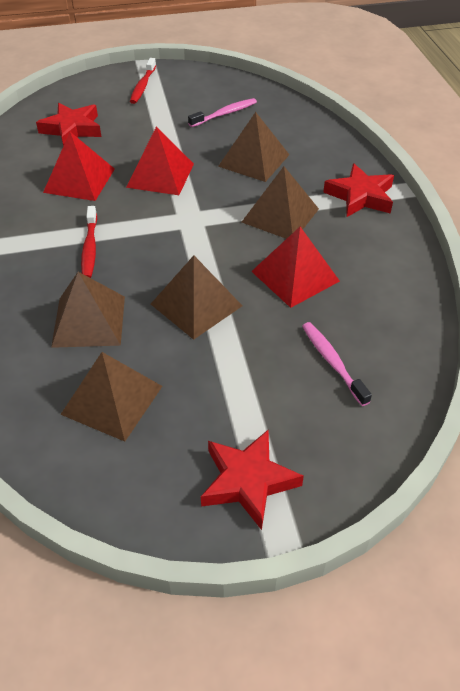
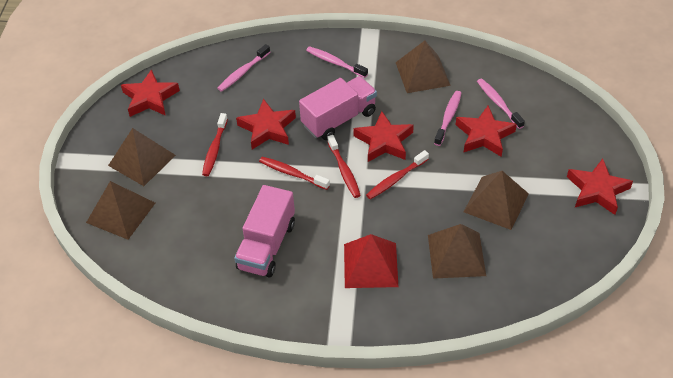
pink toothbrush: 2 -> 4
pink truck: 0 -> 2
red pyramid: 3 -> 1
red star: 3 -> 5
red toothbrush: 2 -> 4

